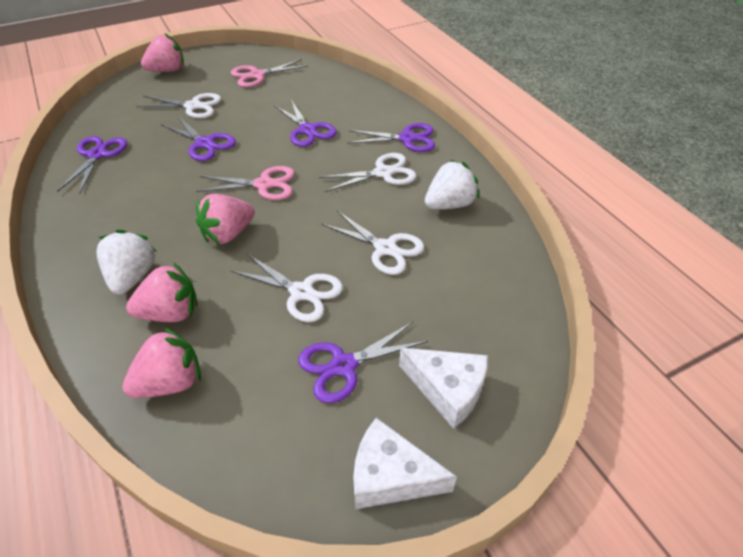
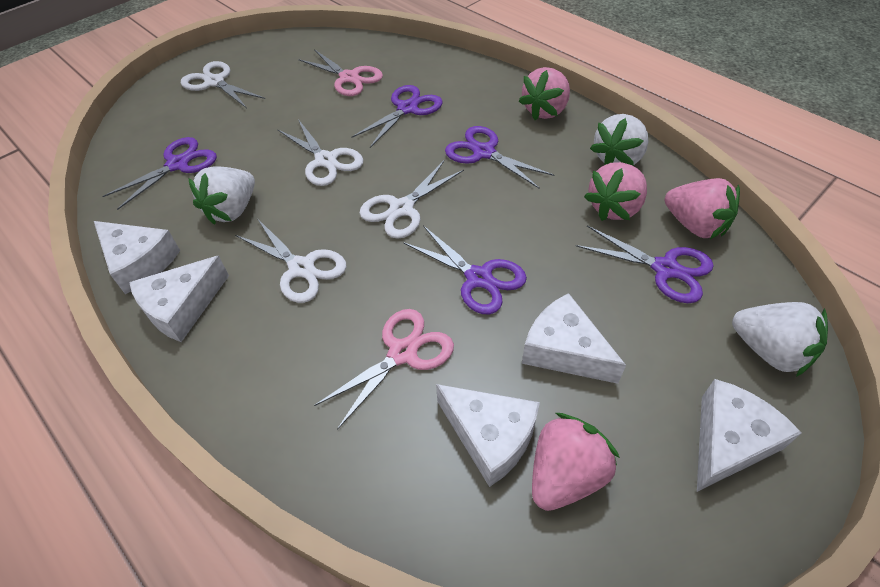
white cheese: 2 -> 5
white strawberry: 2 -> 3

